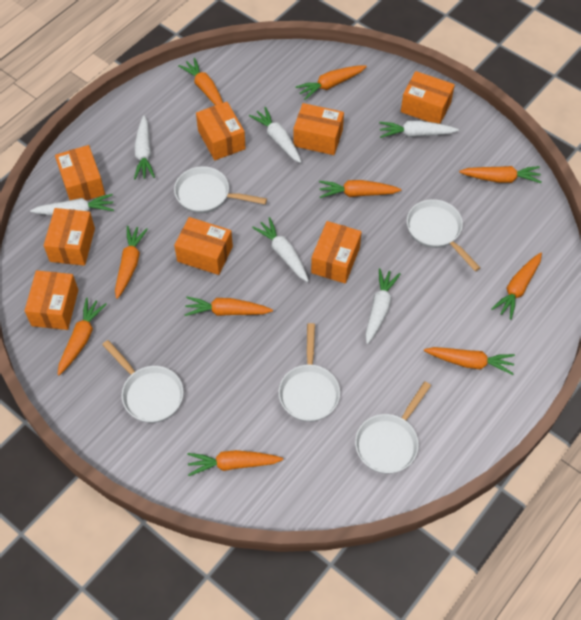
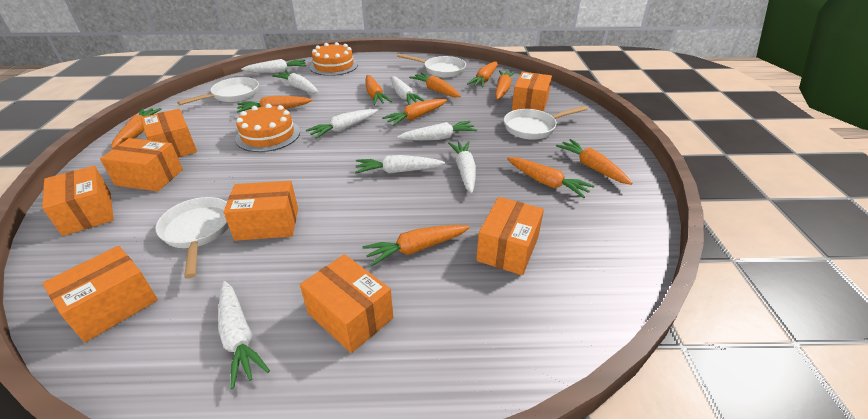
orange cake: 0 -> 2
white carrot: 6 -> 8
white pan: 5 -> 4

